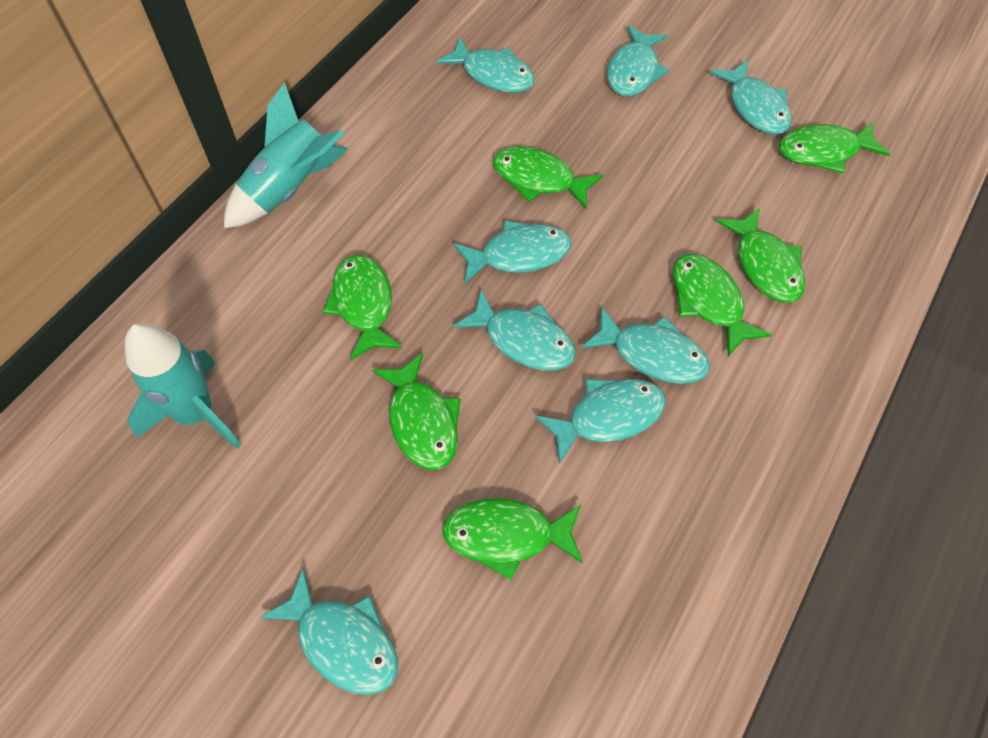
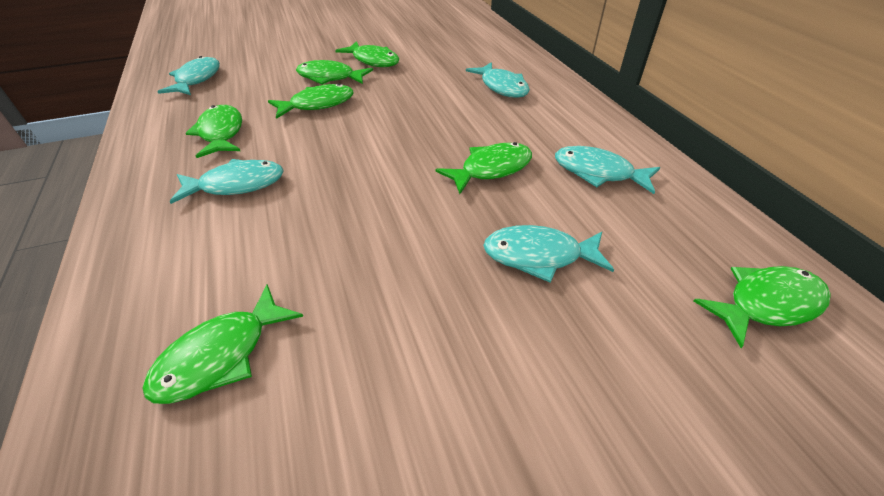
turquoise fish: 8 -> 5
turquoise rocket: 2 -> 0

